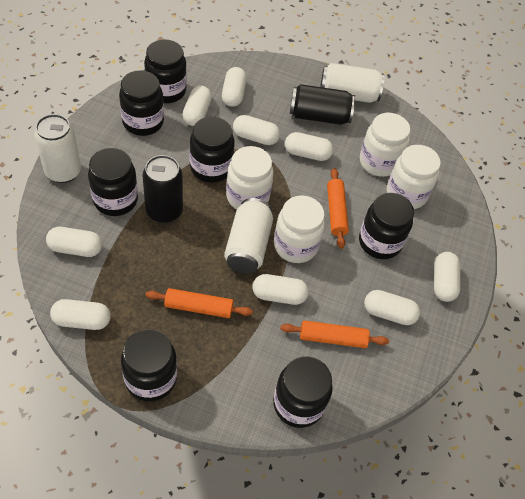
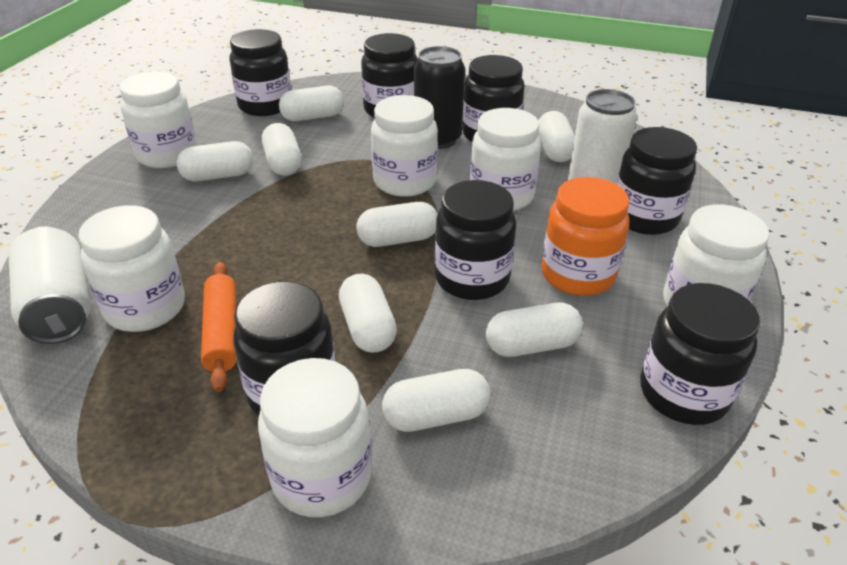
black can: 2 -> 1
orange jar: 0 -> 1
orange rolling pin: 3 -> 1
white can: 3 -> 2
white capsule: 9 -> 8
white jar: 4 -> 6

